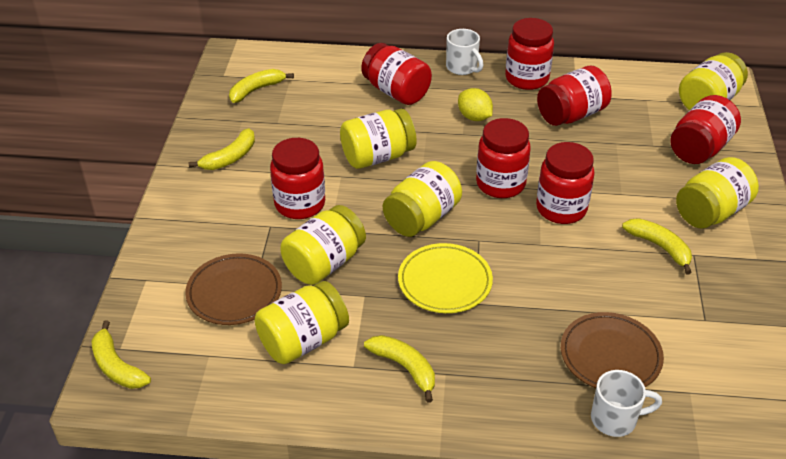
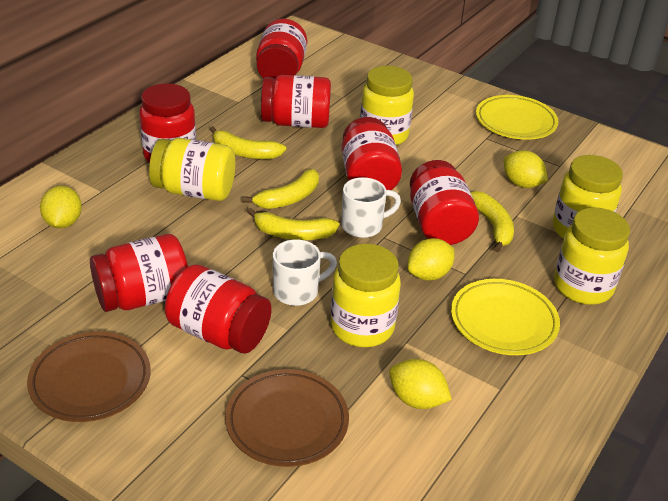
yellow banana: 5 -> 4
yellow jar: 6 -> 5
yellow lemon: 1 -> 4
yellow plate: 1 -> 2

